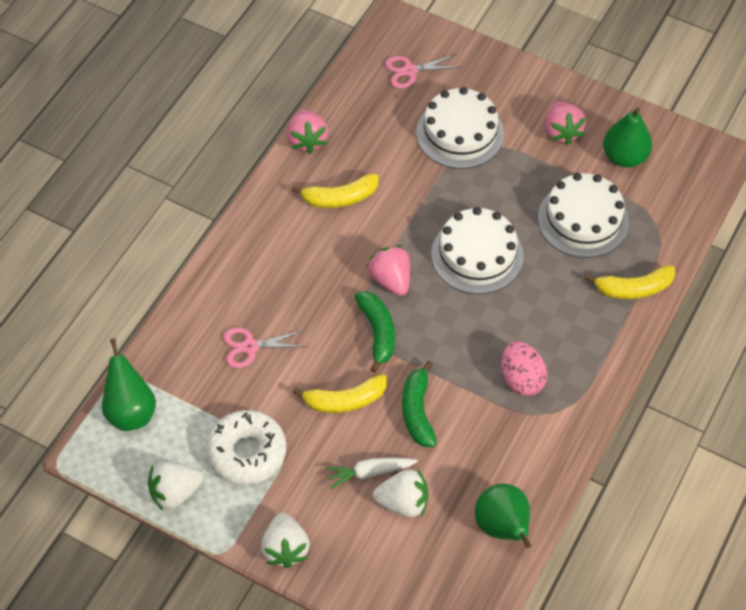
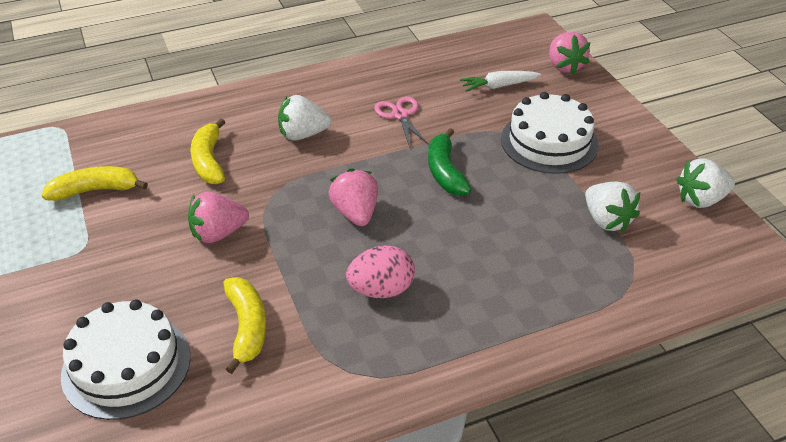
green banana: 2 -> 1
green pear: 3 -> 0
pink scissors: 2 -> 1
white cake: 3 -> 2
white donut: 1 -> 0

